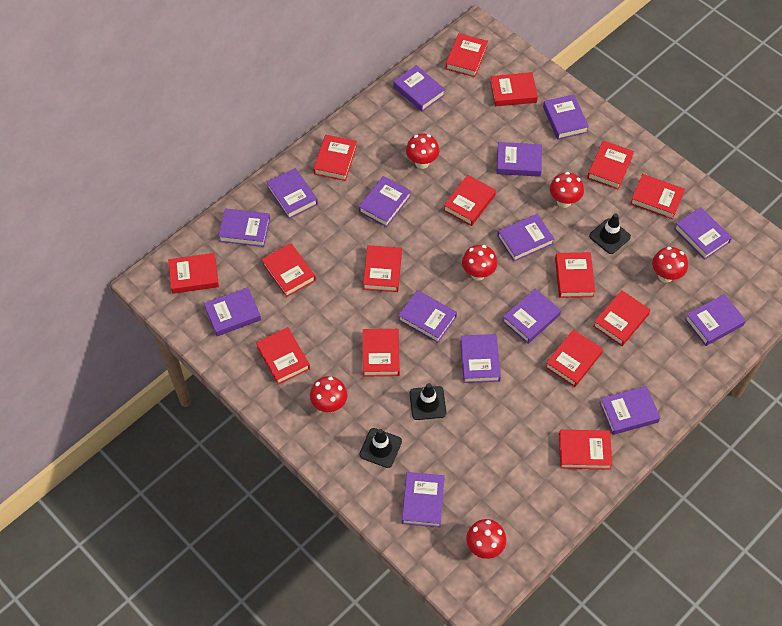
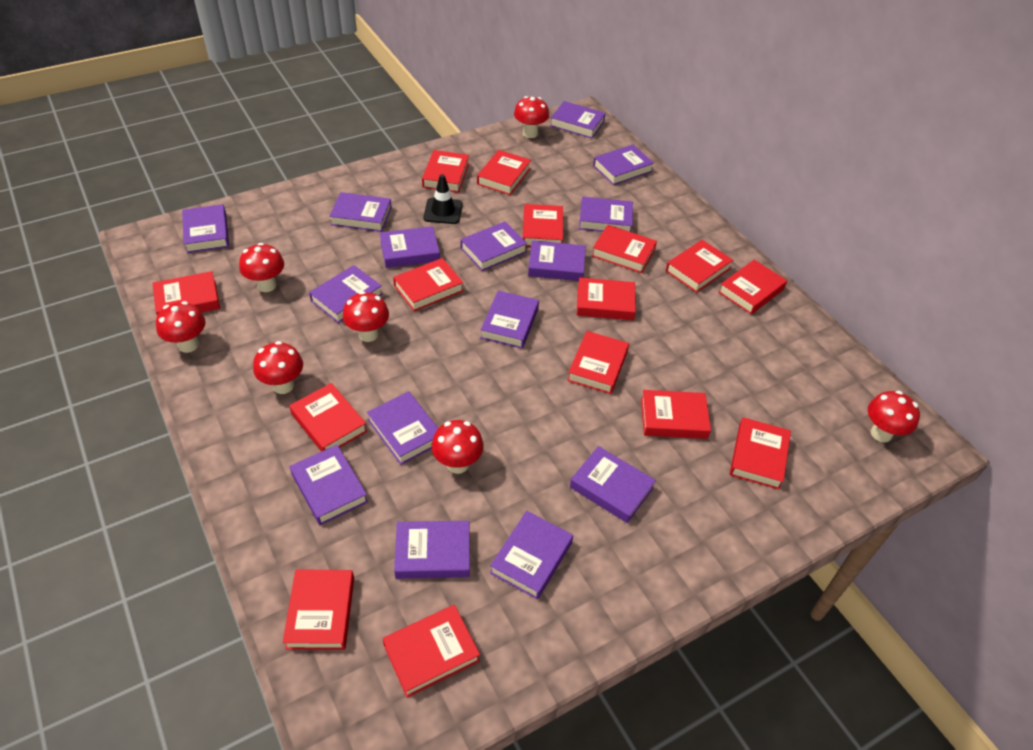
black traffic cone: 3 -> 1
red mushroom: 6 -> 7

